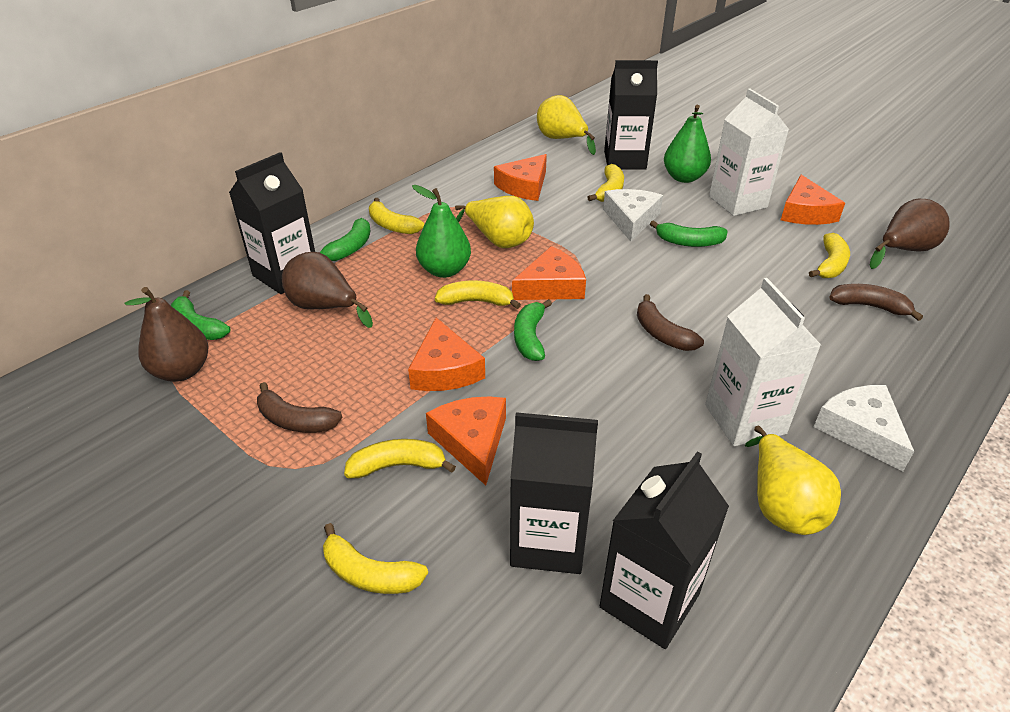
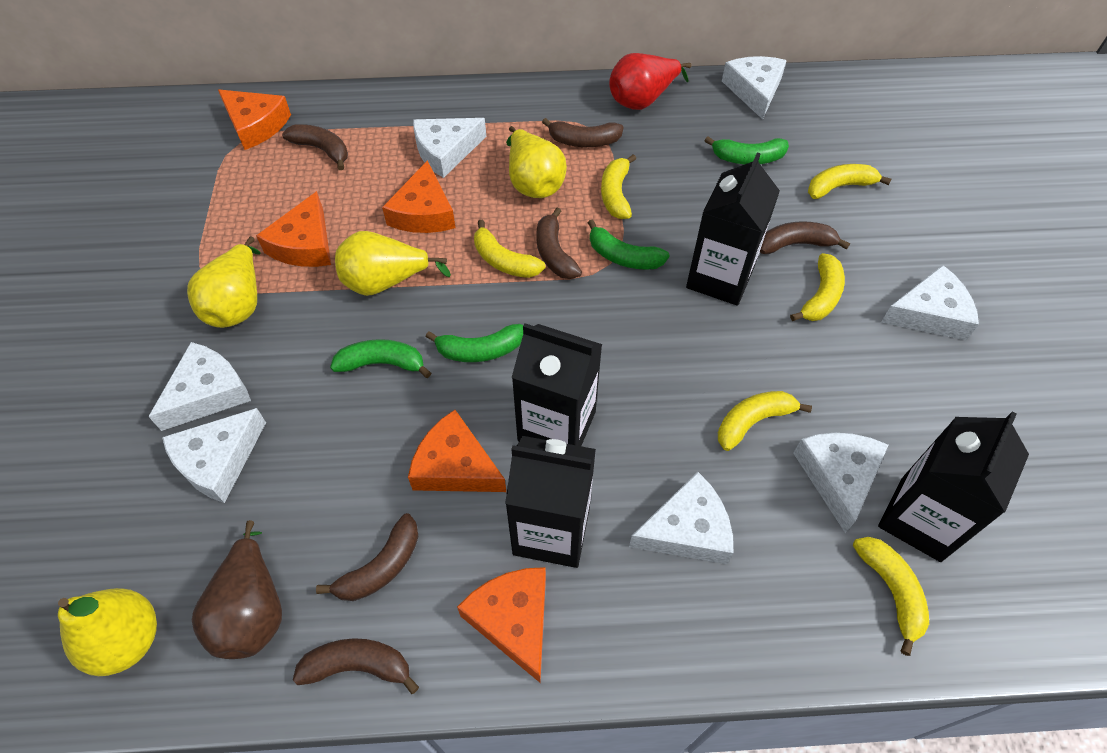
brown banana: 3 -> 6
brown pear: 3 -> 1
green pear: 2 -> 0
red pear: 0 -> 1
white carton: 2 -> 0
white cheese: 2 -> 7
yellow pear: 3 -> 4

